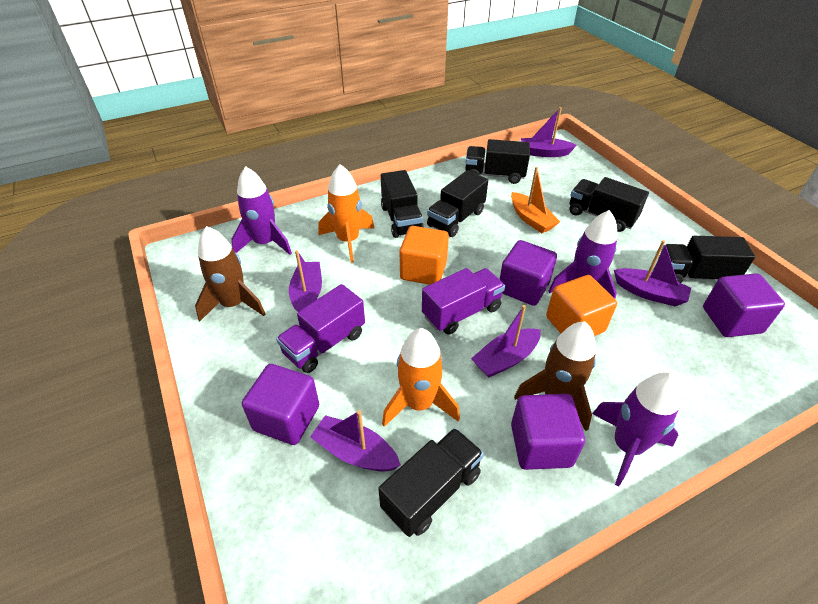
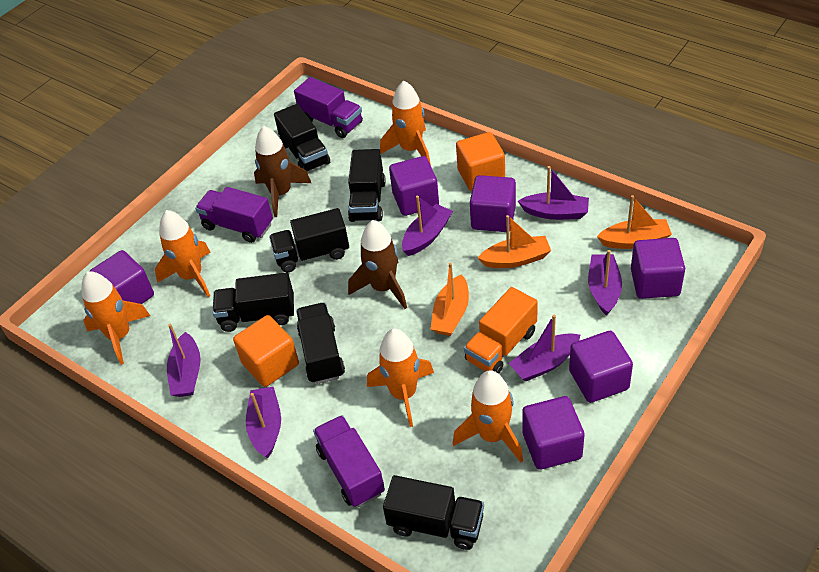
orange boat: 1 -> 3
orange rocket: 2 -> 5
orange truck: 0 -> 1
purple boat: 5 -> 6
purple cube: 4 -> 6
purple rocket: 3 -> 0
purple truck: 2 -> 3

